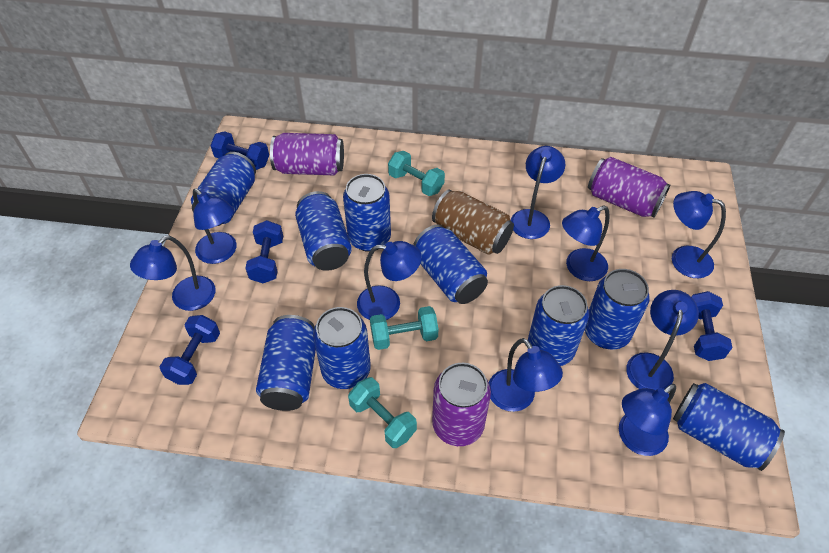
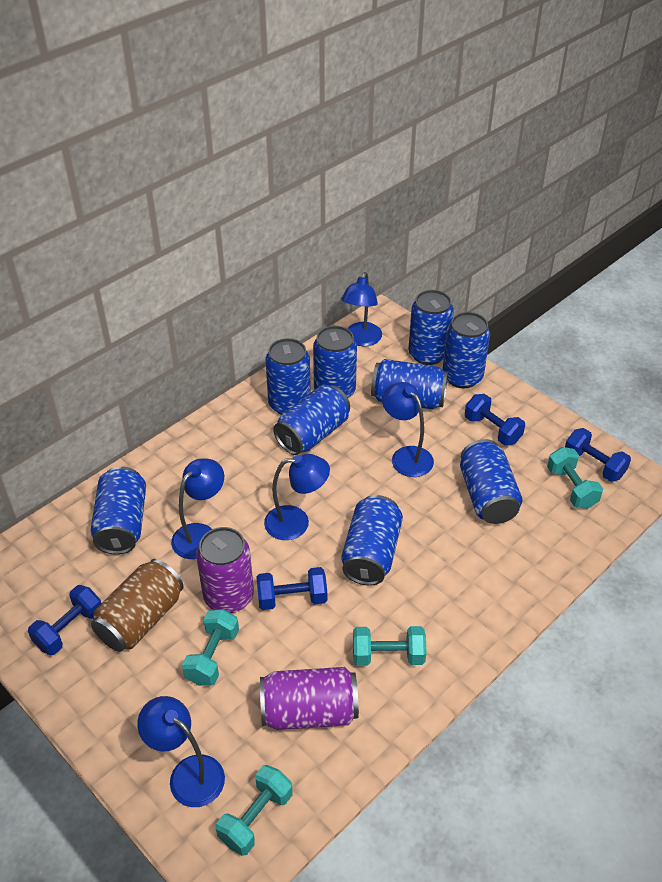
blue lamp: 9 -> 5
purple can: 3 -> 2
turquoise dumbbell: 3 -> 4

